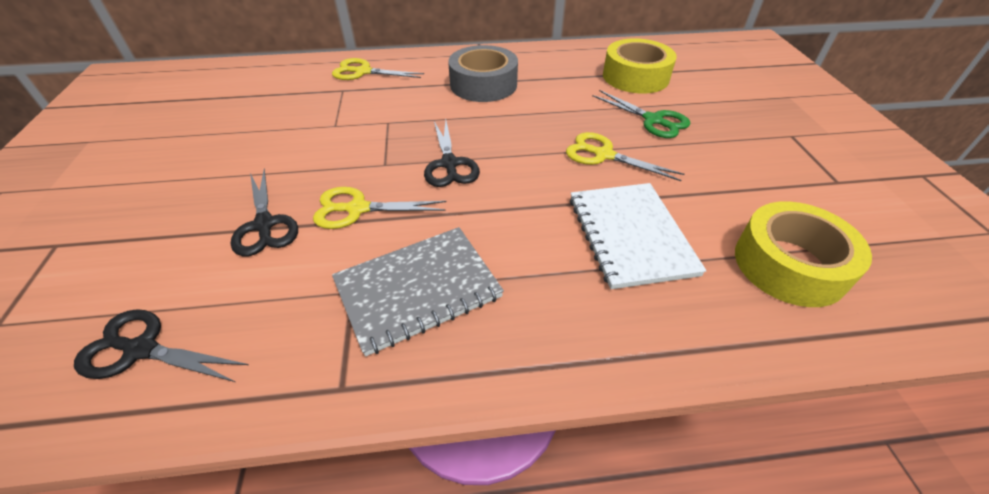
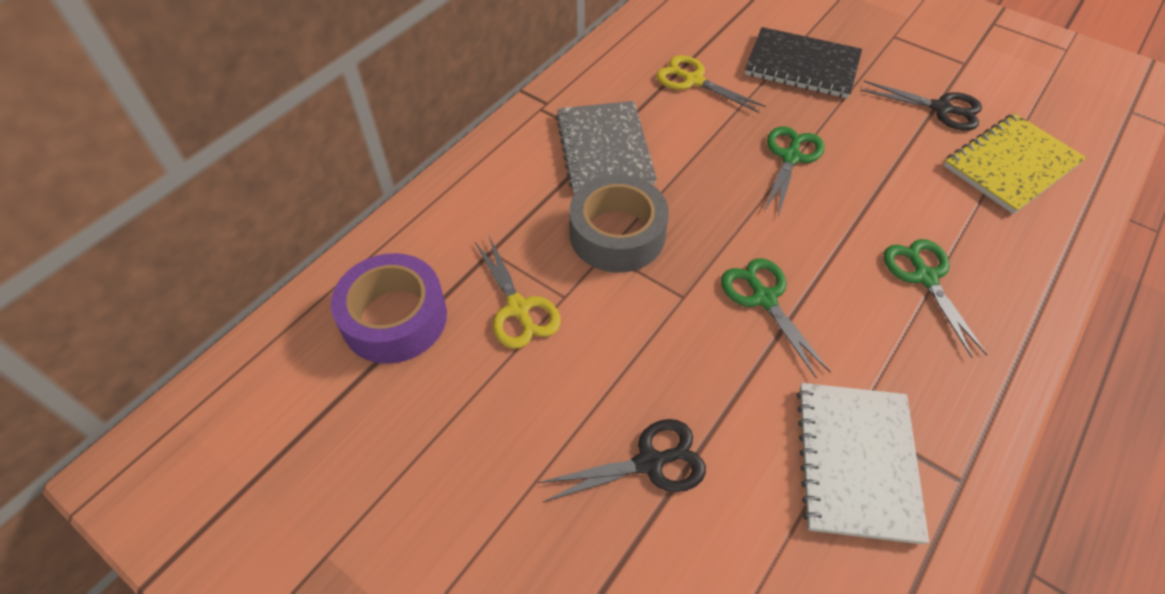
black notebook: 0 -> 1
black scissors: 3 -> 2
green scissors: 1 -> 3
purple tape: 0 -> 1
yellow notebook: 0 -> 1
yellow scissors: 3 -> 2
yellow tape: 2 -> 0

